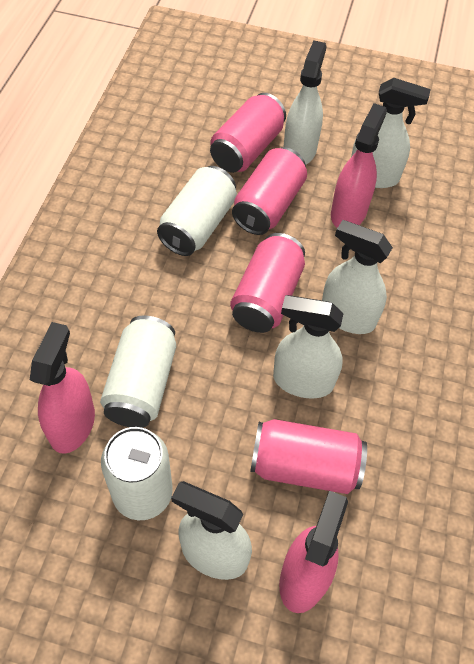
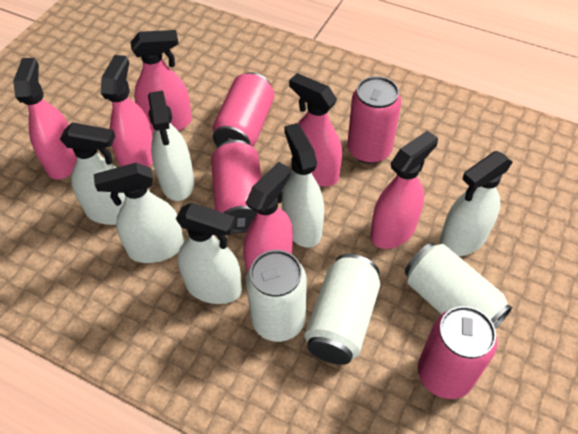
pink spray bottle: 3 -> 6
white spray bottle: 5 -> 6

